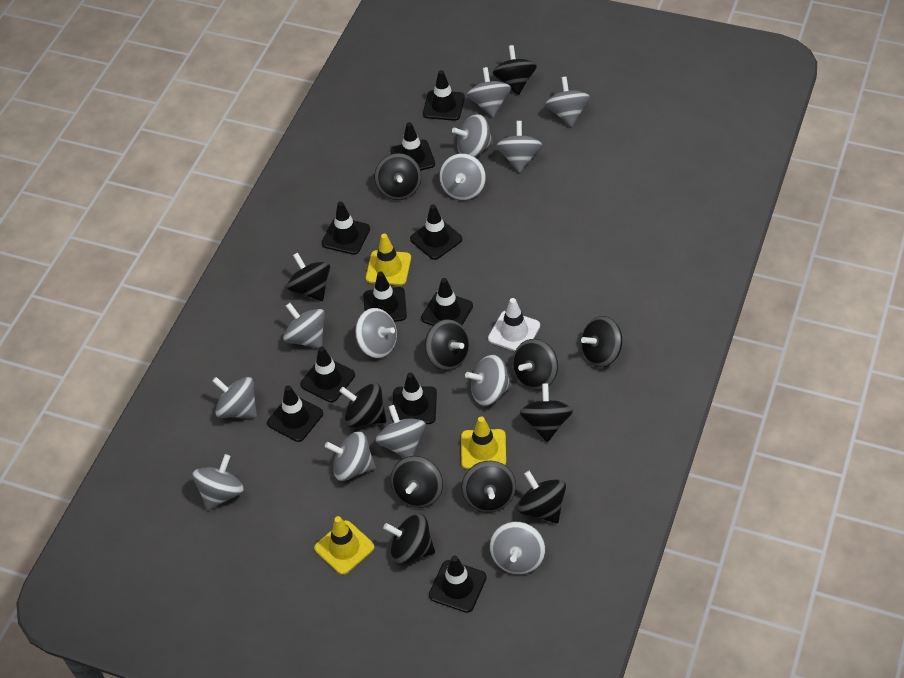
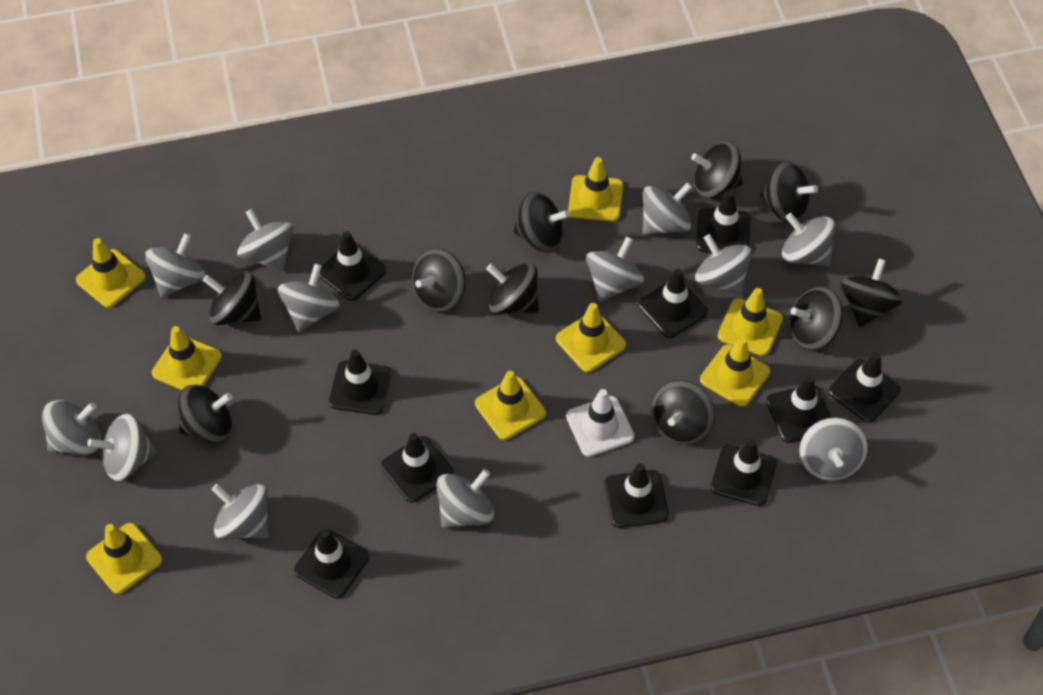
black spinning top: 12 -> 10
grey spinning top: 13 -> 12
yellow traffic cone: 3 -> 8

